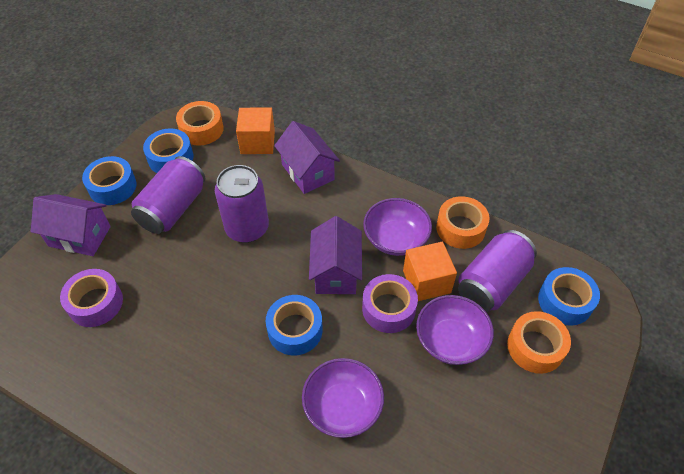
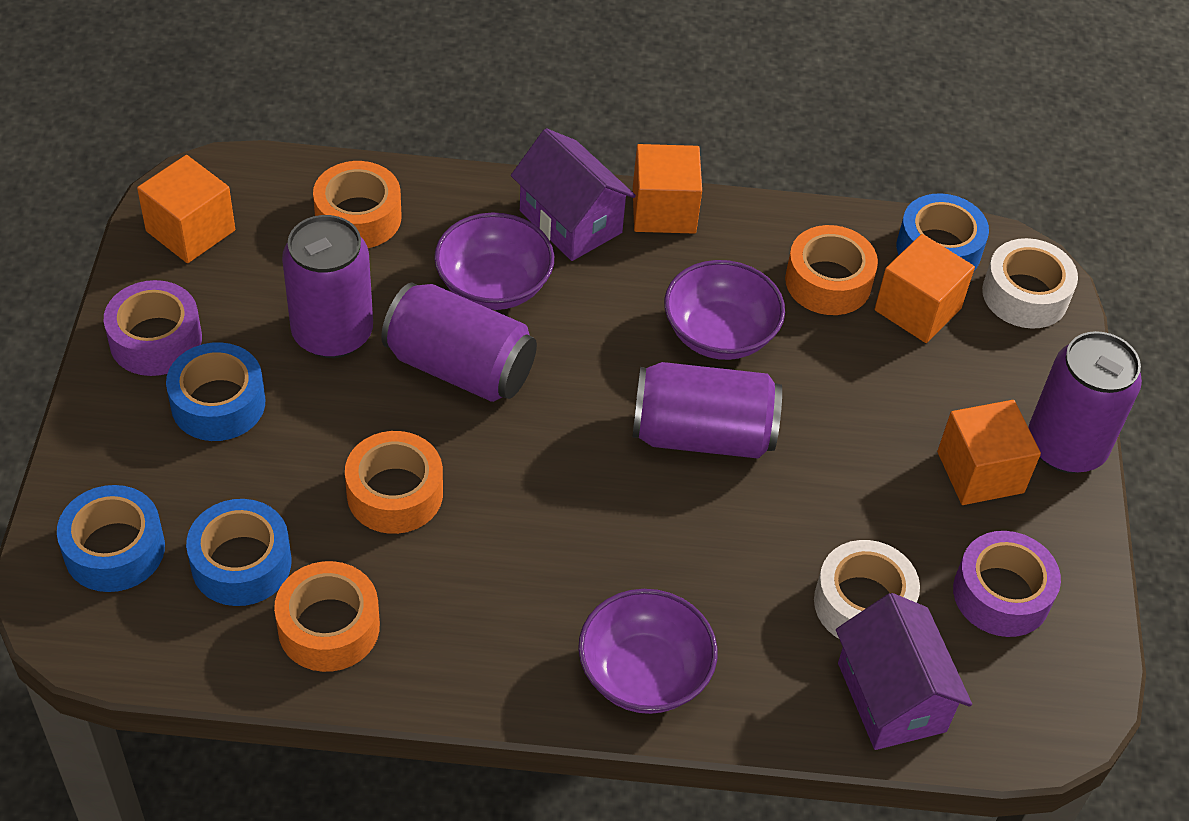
orange cube: 2 -> 4
orange tape: 3 -> 4
purple can: 3 -> 4
purple house: 3 -> 2
white tape: 0 -> 2

